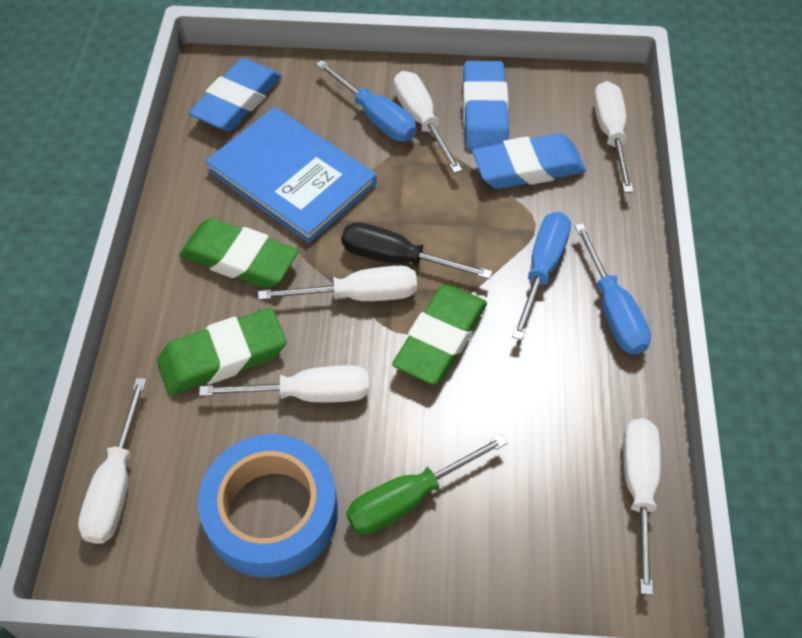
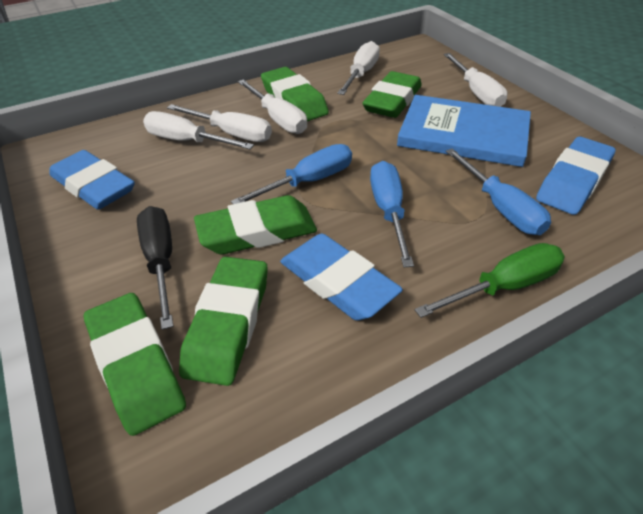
blue tape: 1 -> 0
green eraser: 3 -> 5
white screwdriver: 6 -> 5

